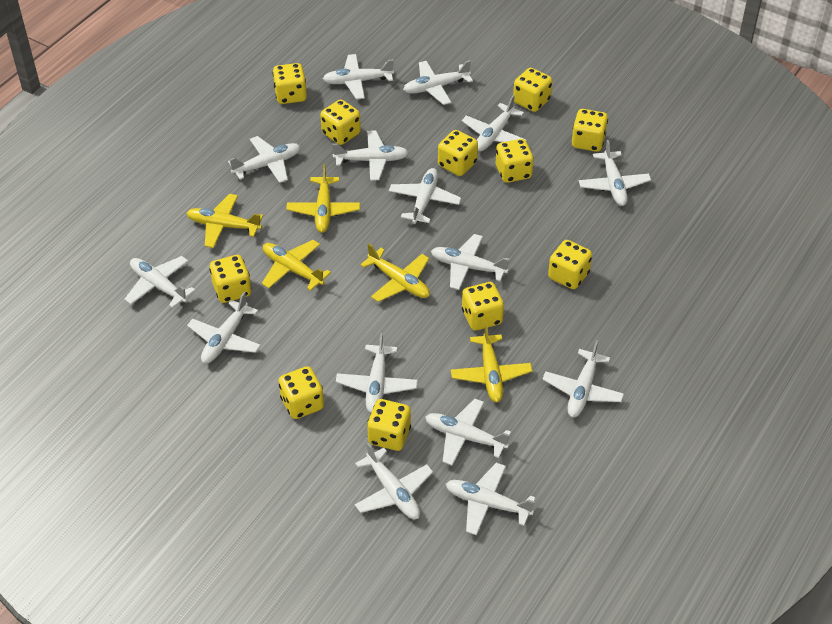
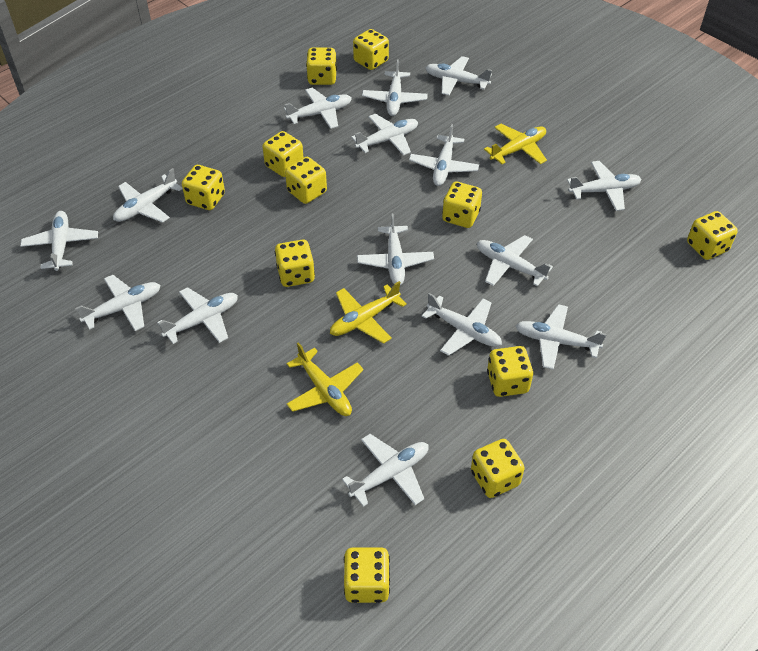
yellow plane: 5 -> 3

